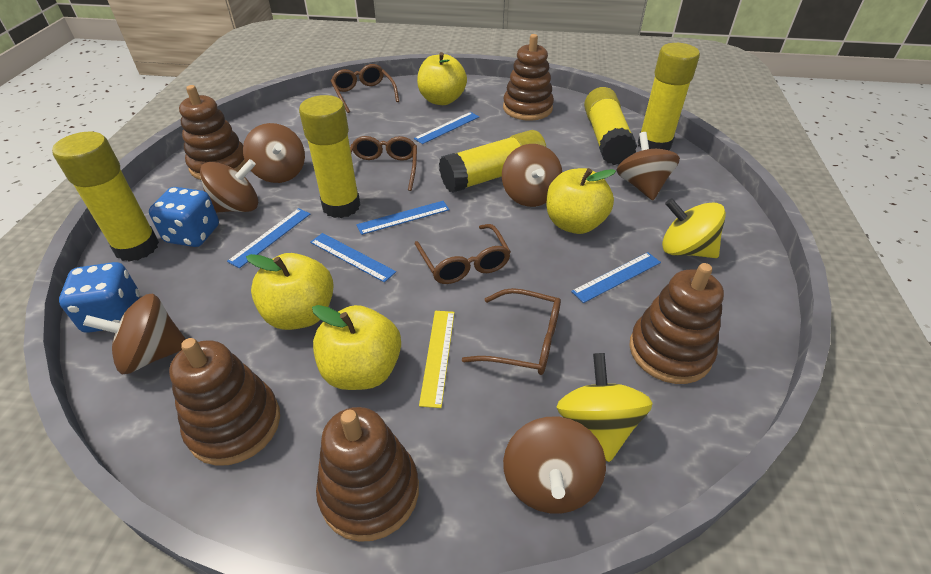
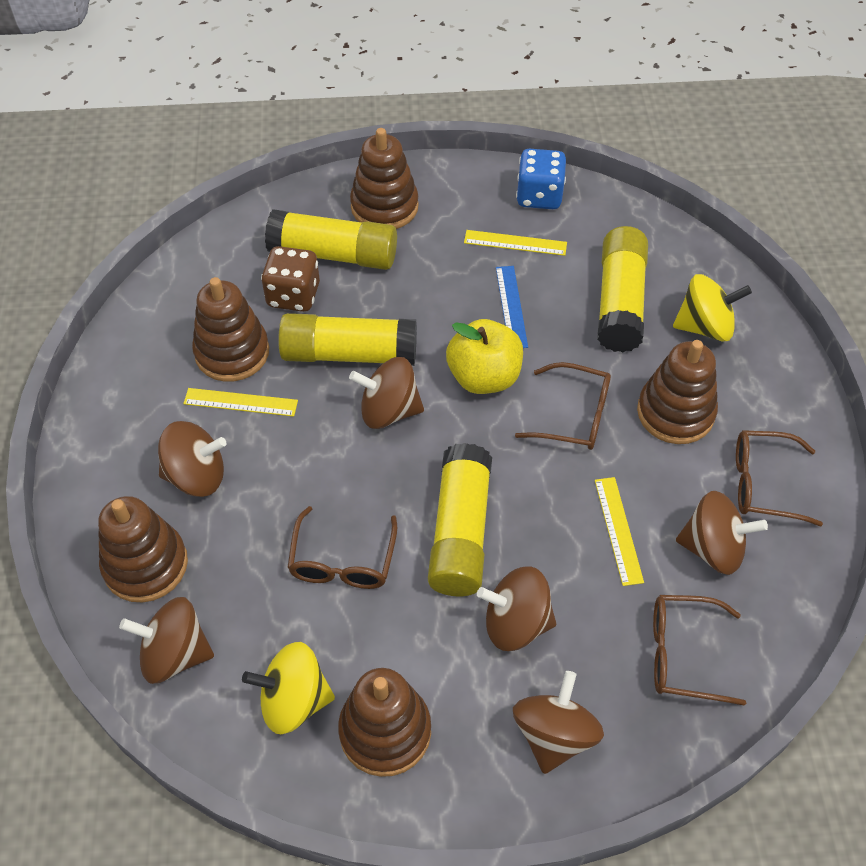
blue dice: 2 -> 1
blue ruler: 5 -> 1
brown dice: 0 -> 1
yellow apple: 4 -> 1
yellow glue stick: 5 -> 4
yellow ruler: 1 -> 3

